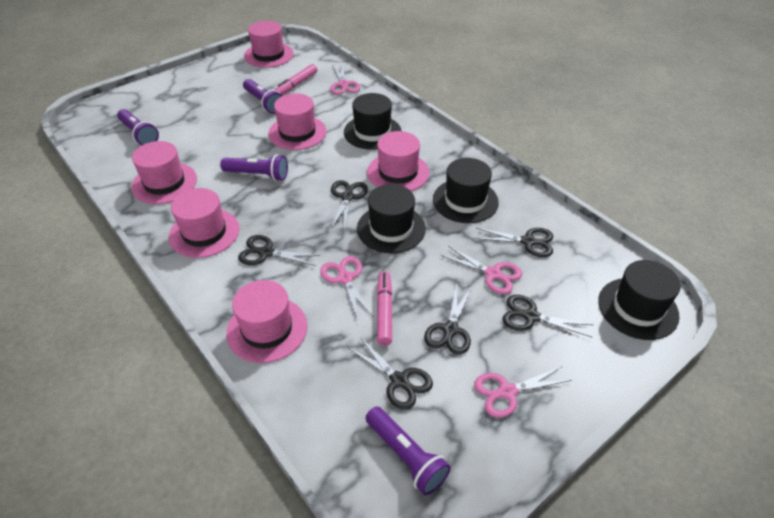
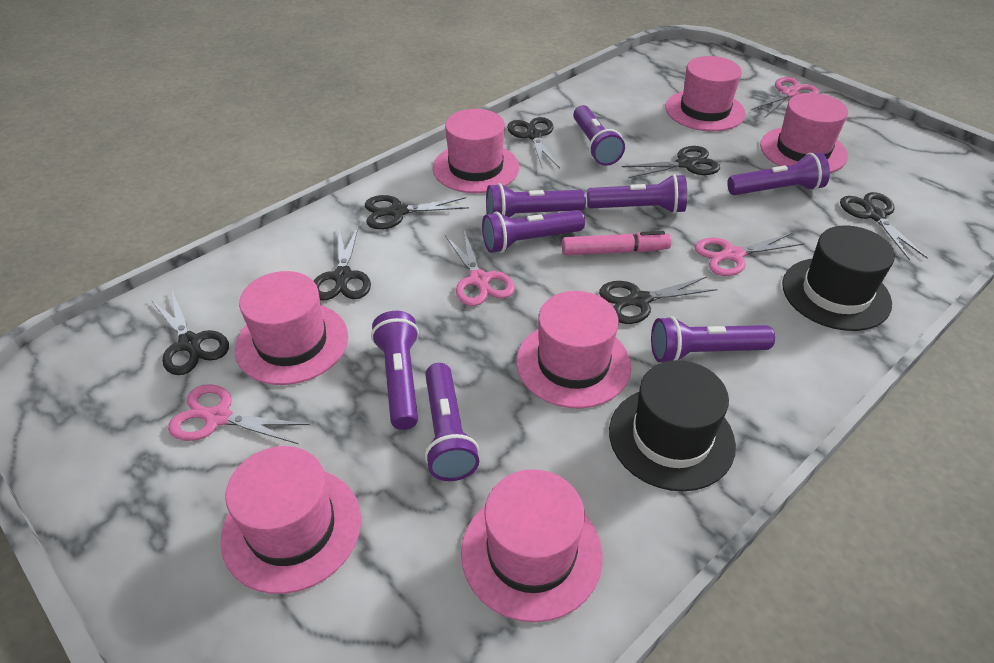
black hat: 4 -> 2
black scissors: 6 -> 7
pink hat: 6 -> 7
pink marker: 2 -> 1
purple flashlight: 4 -> 8

